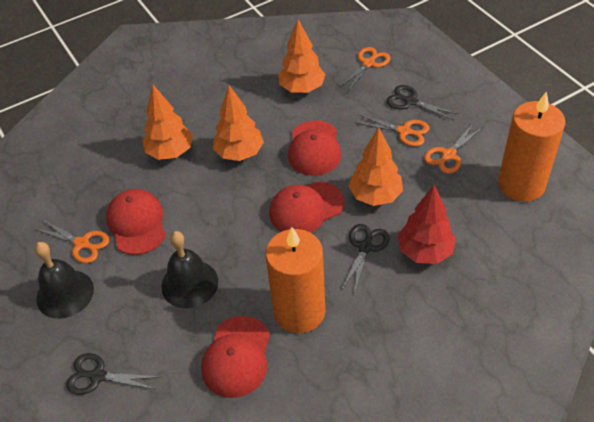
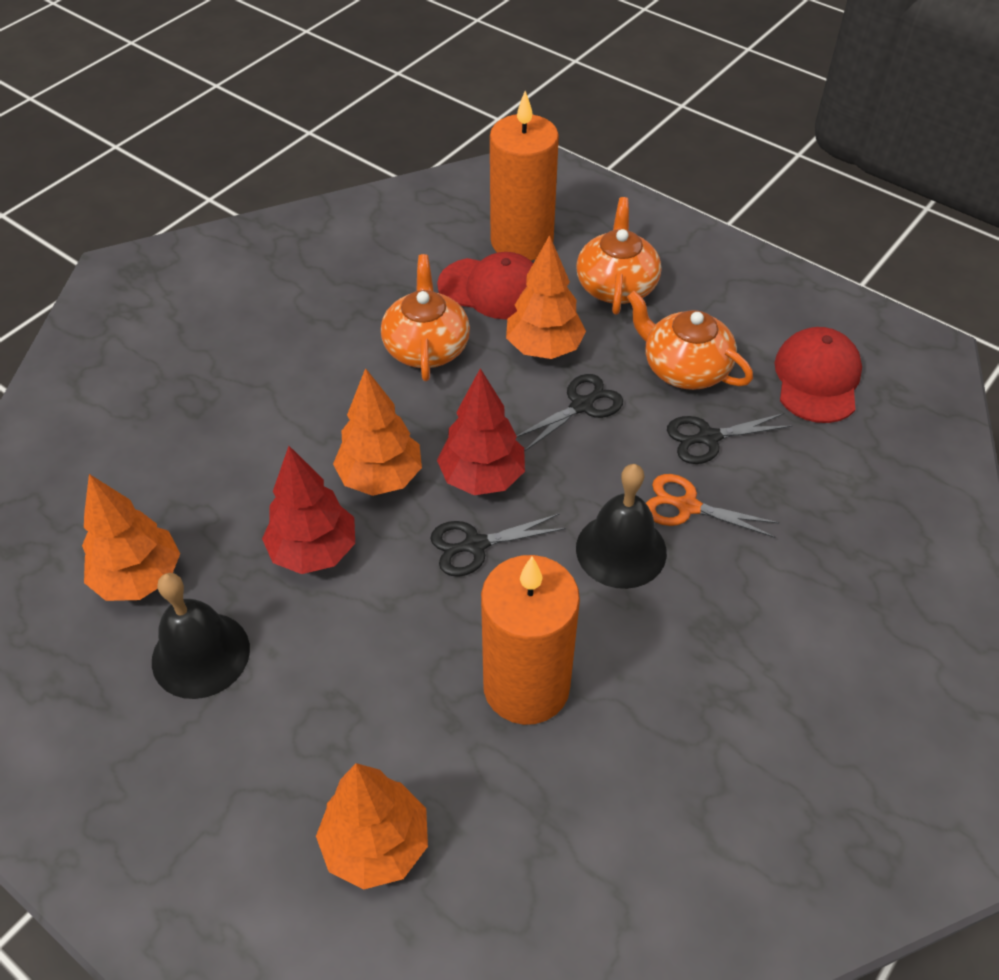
orange scissors: 4 -> 1
orange teapot: 0 -> 3
red cap: 4 -> 2
red tree: 1 -> 2

